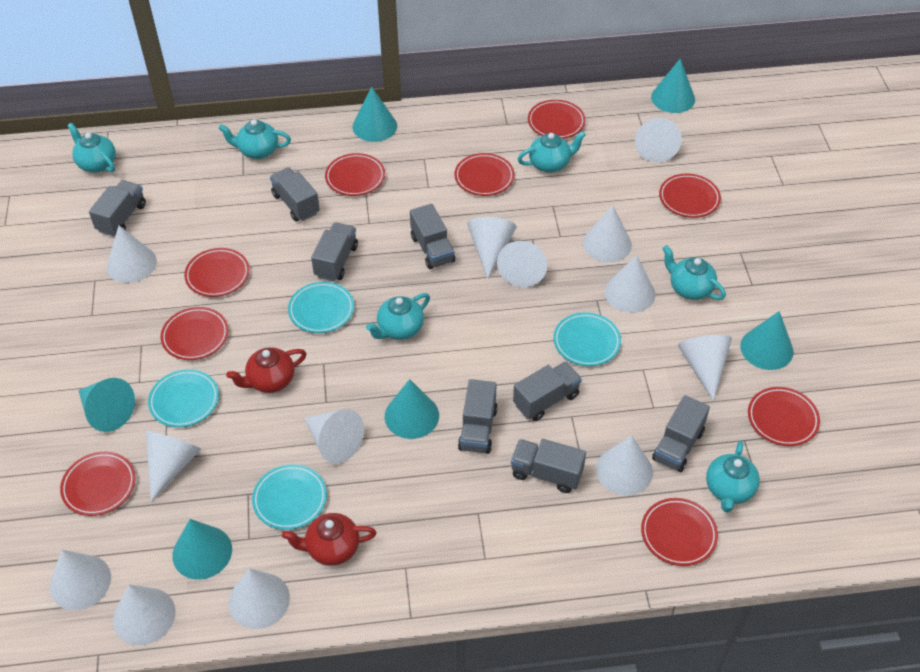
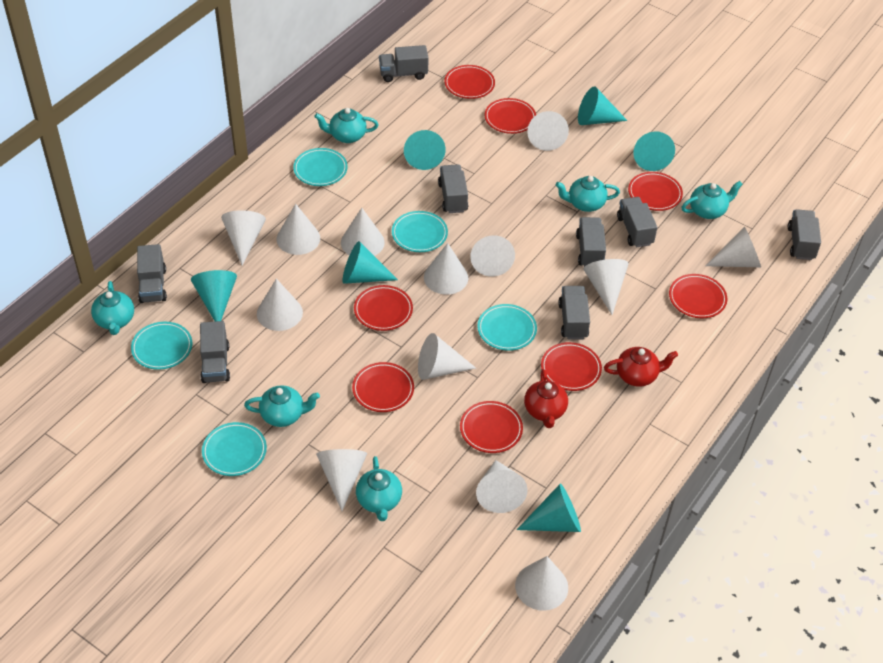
red plate: 9 -> 8
turquoise plate: 4 -> 5

